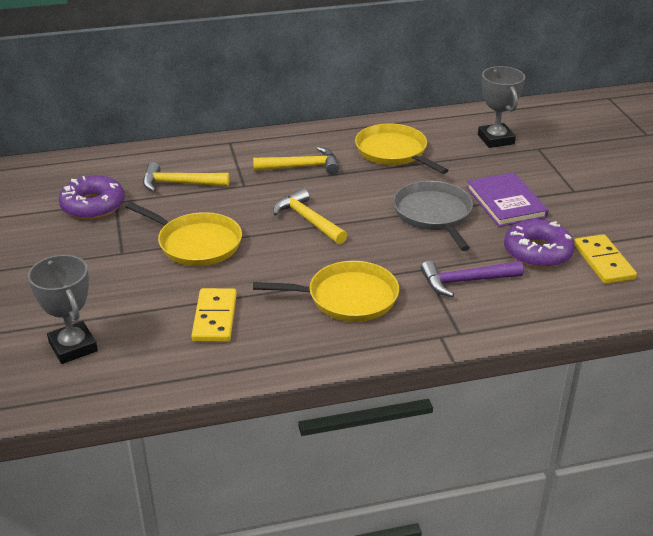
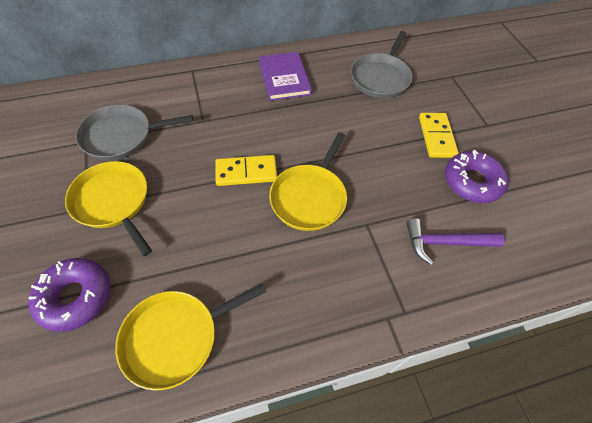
grey pan: 1 -> 2
grey trophy: 2 -> 0
yellow hammer: 3 -> 0

